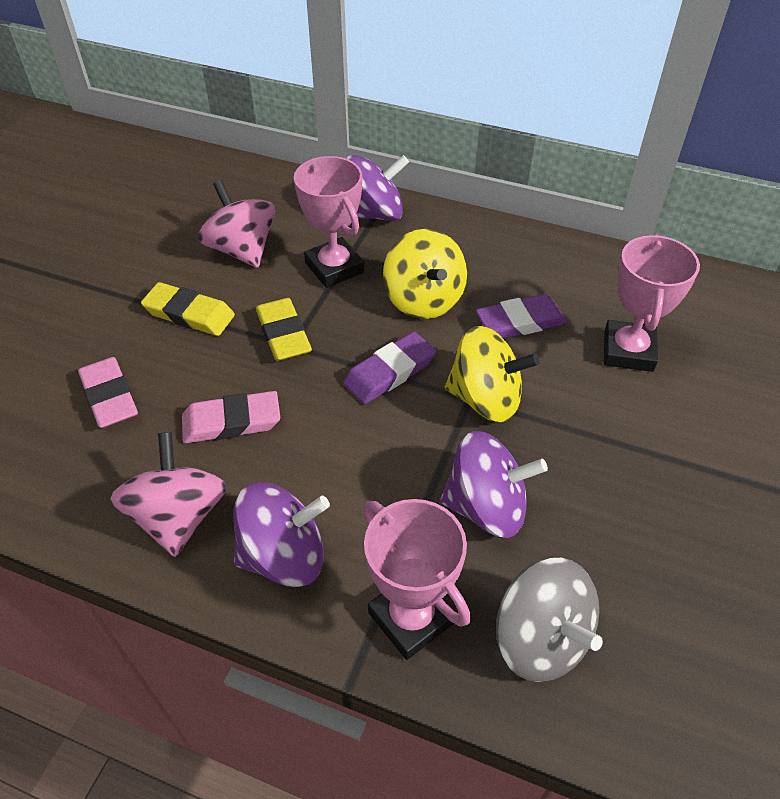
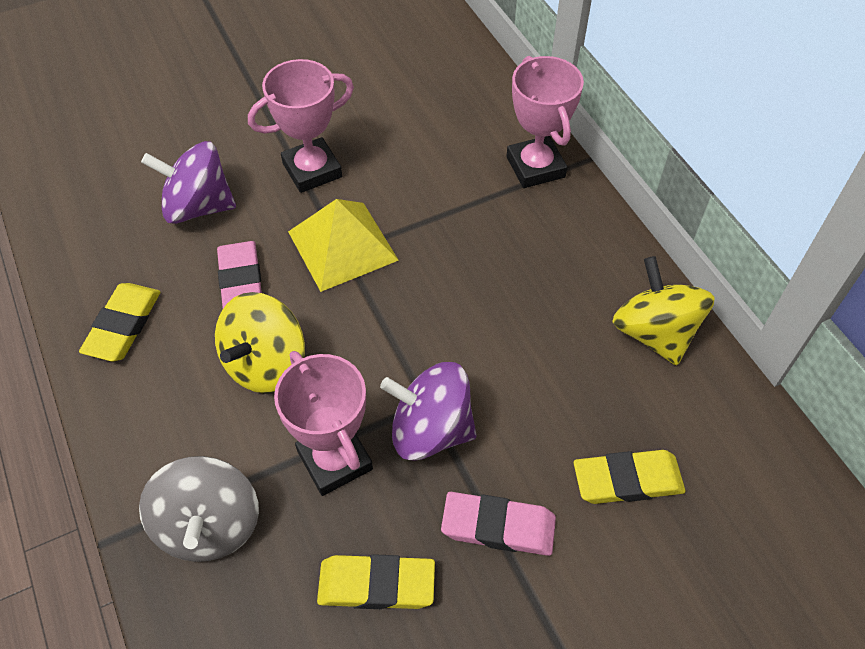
pink spinning top: 2 -> 0
purple eraser: 2 -> 0
purple spinning top: 3 -> 2
yellow eraser: 2 -> 3
yellow pyramid: 0 -> 1

